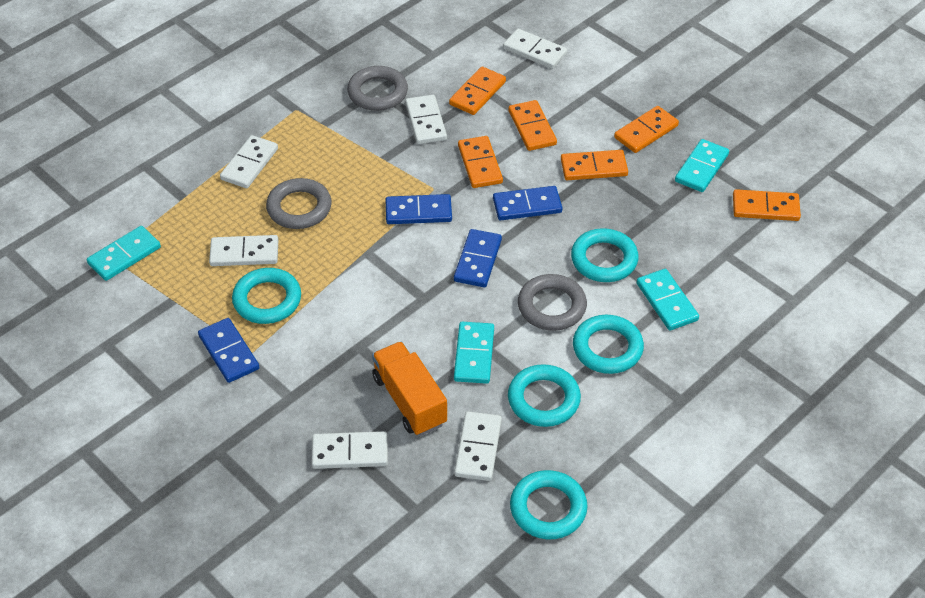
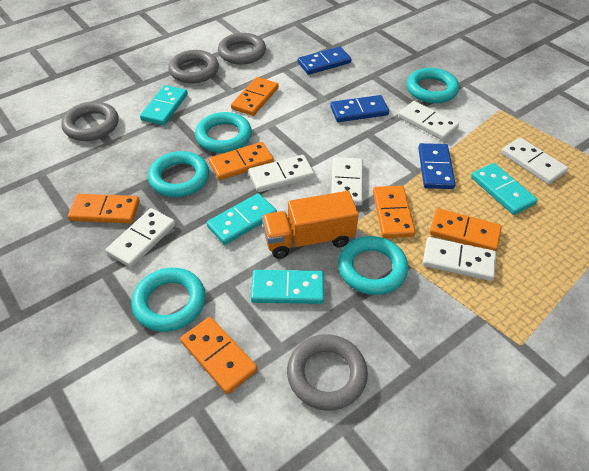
blue domino: 4 -> 3
grey ring: 3 -> 4

